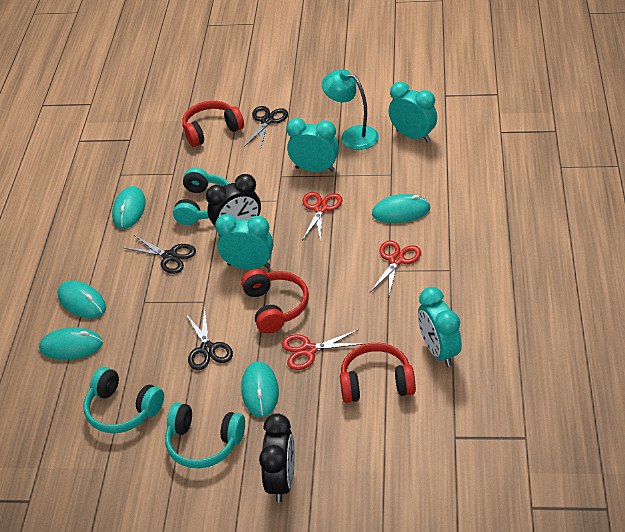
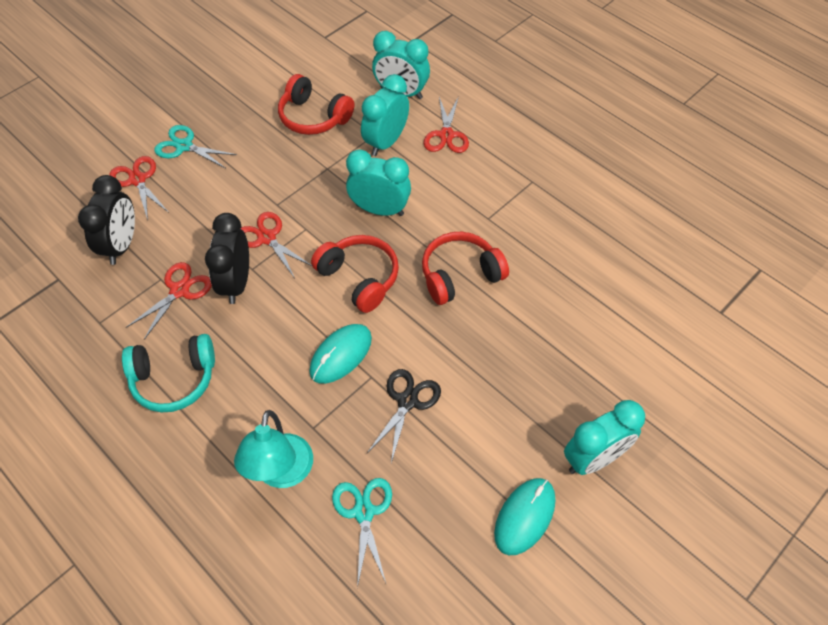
black scissors: 3 -> 1
red scissors: 3 -> 4
turquoise headphones: 3 -> 1
turquoise mouse: 5 -> 2
turquoise scissors: 0 -> 2

